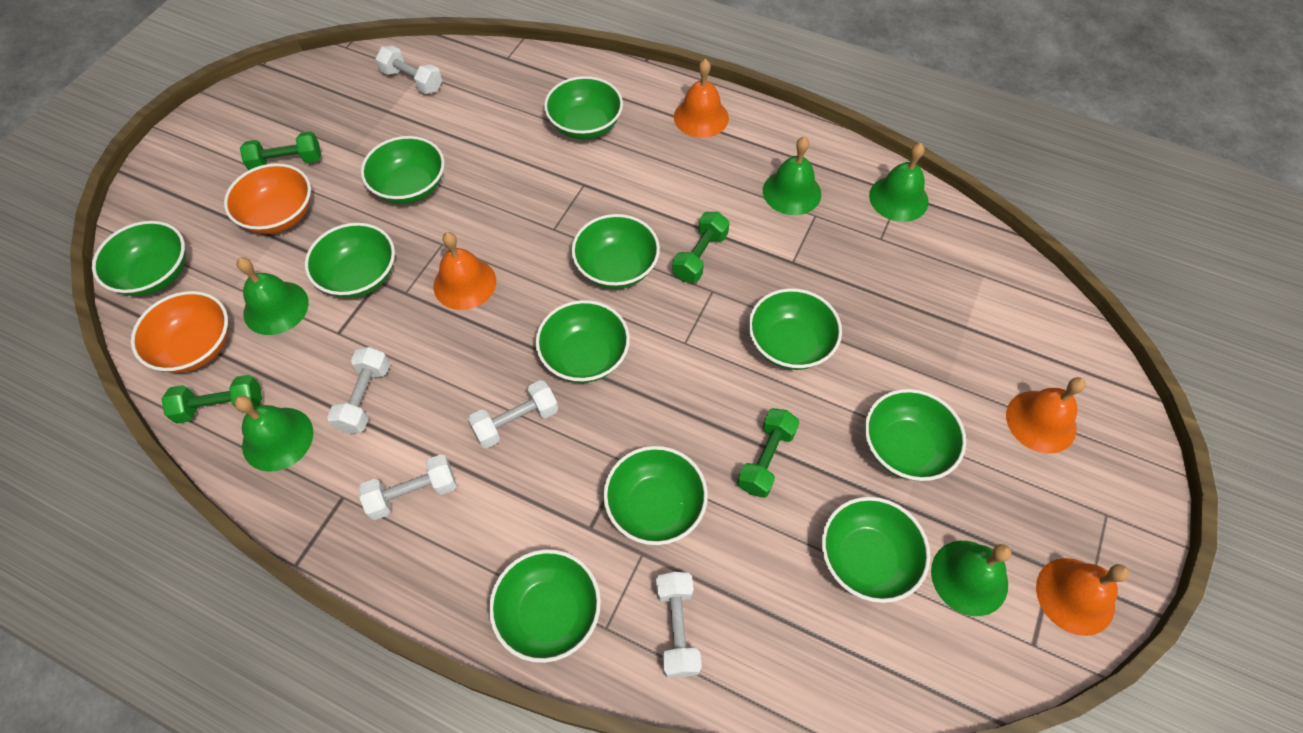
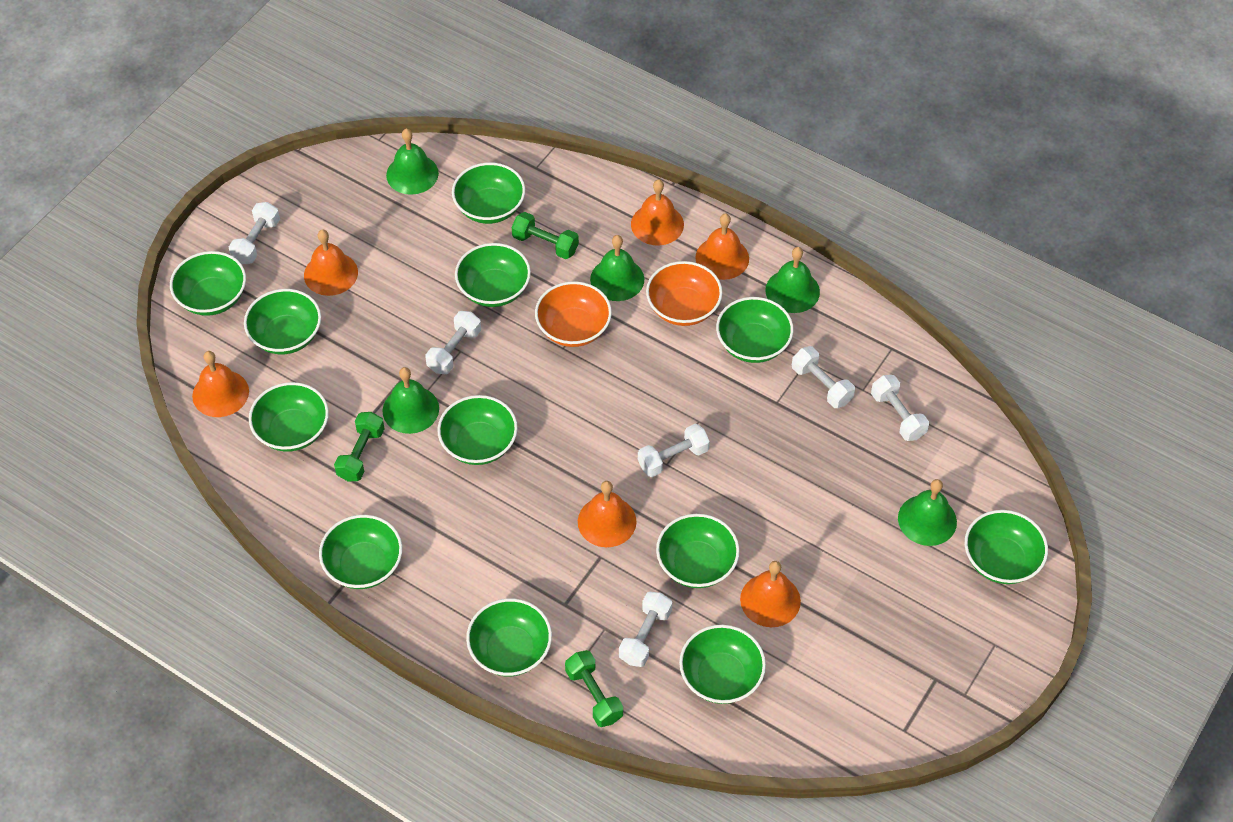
green bowl: 11 -> 12
green dumbbell: 4 -> 3
orange bell: 4 -> 6
white dumbbell: 5 -> 6

